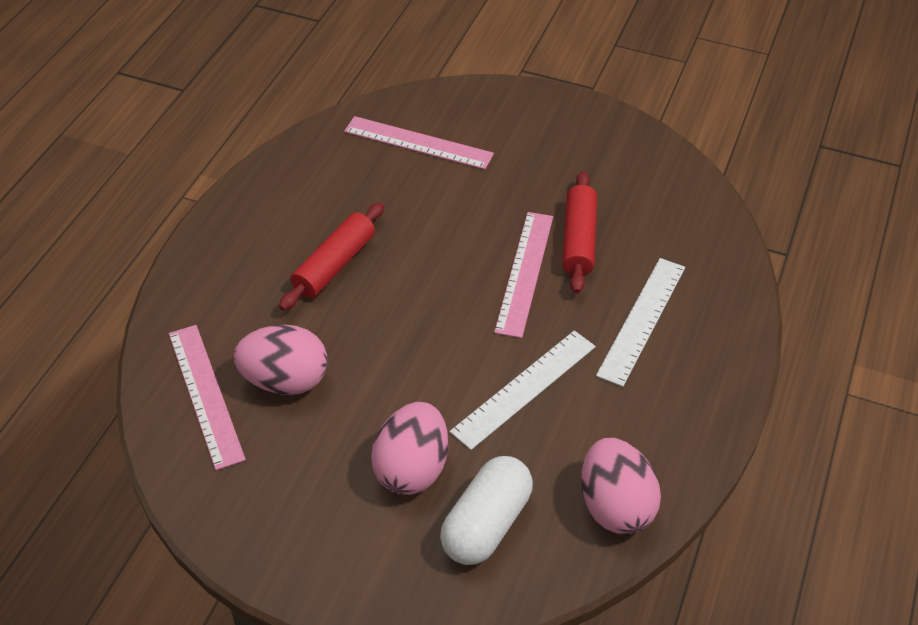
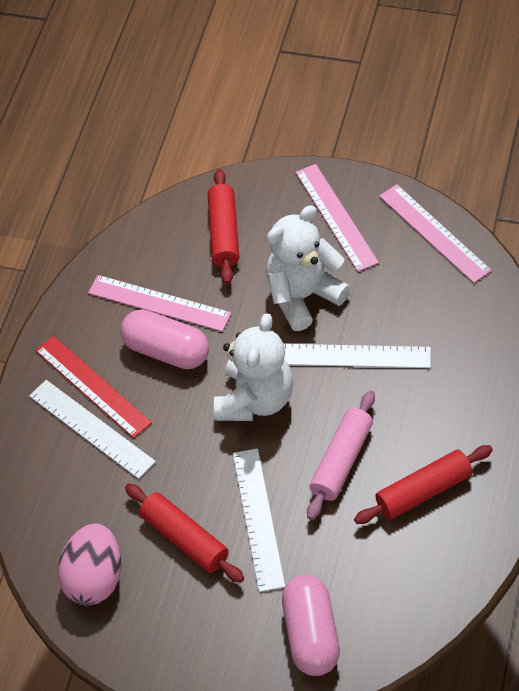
pink capsule: 0 -> 2
pink egg: 3 -> 1
pink rolling pin: 0 -> 1
red rolling pin: 2 -> 3
red ruler: 0 -> 1
white capsule: 1 -> 0
white ruler: 2 -> 3
white teddy bear: 0 -> 2

